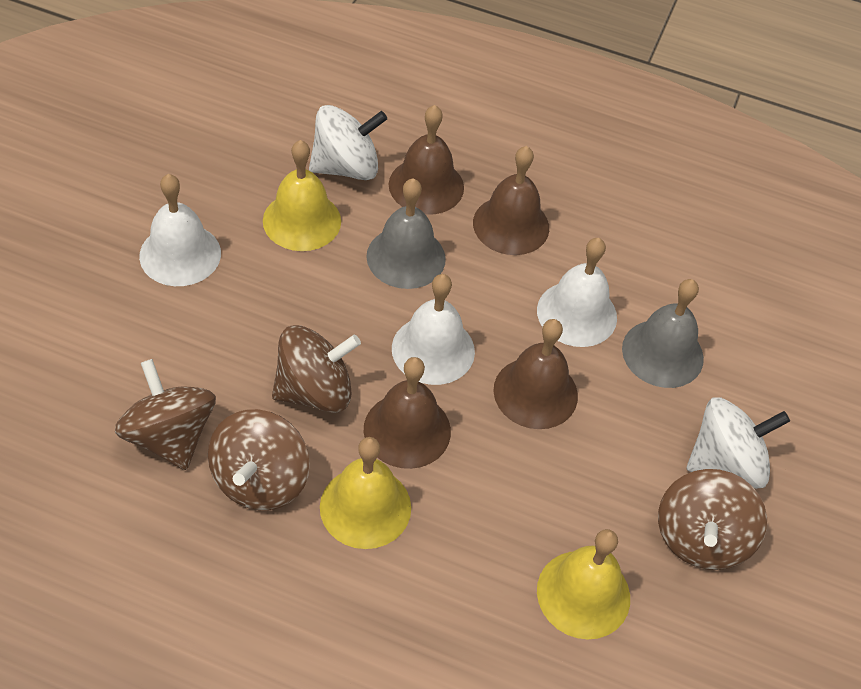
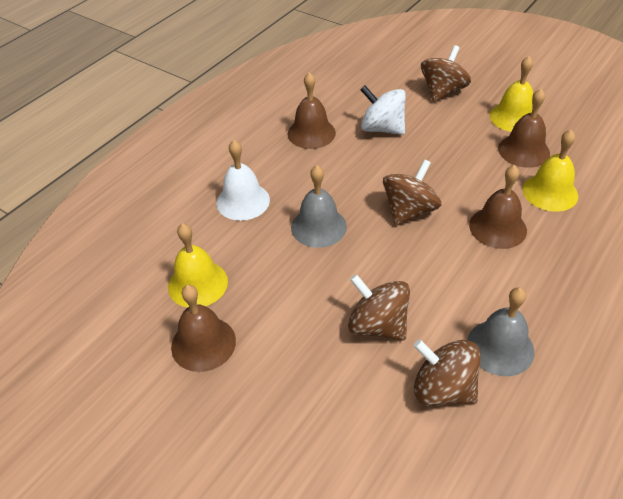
white bell: 3 -> 1
white spinning top: 2 -> 1

